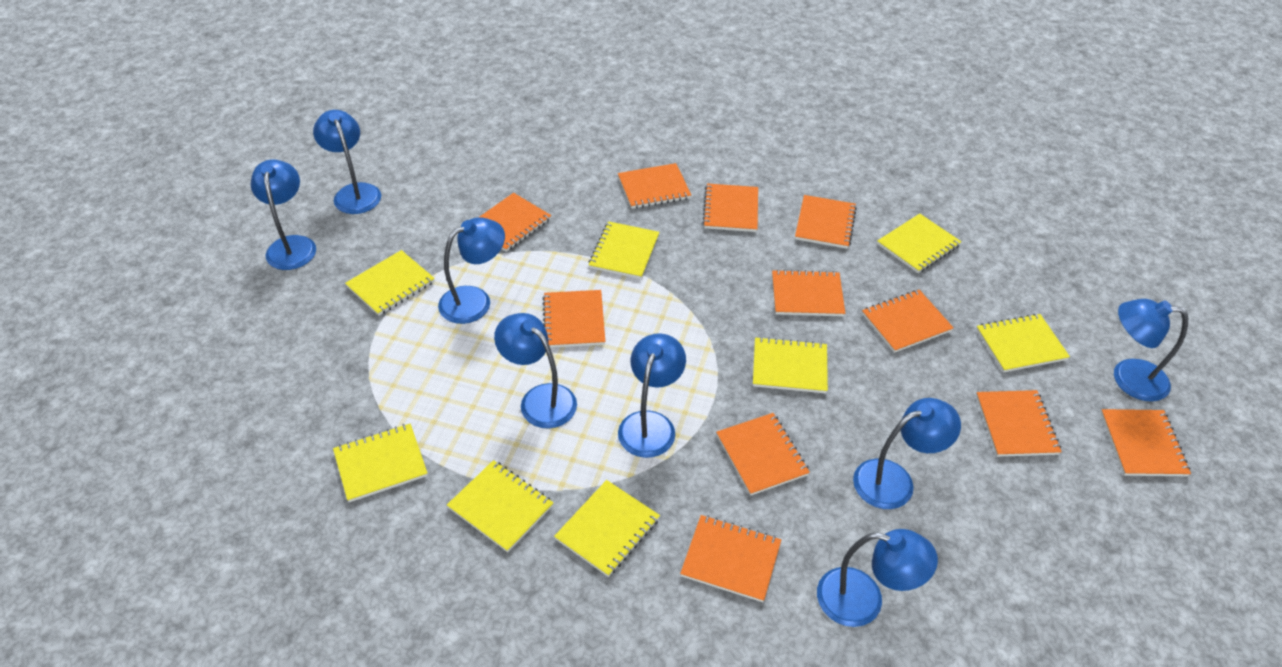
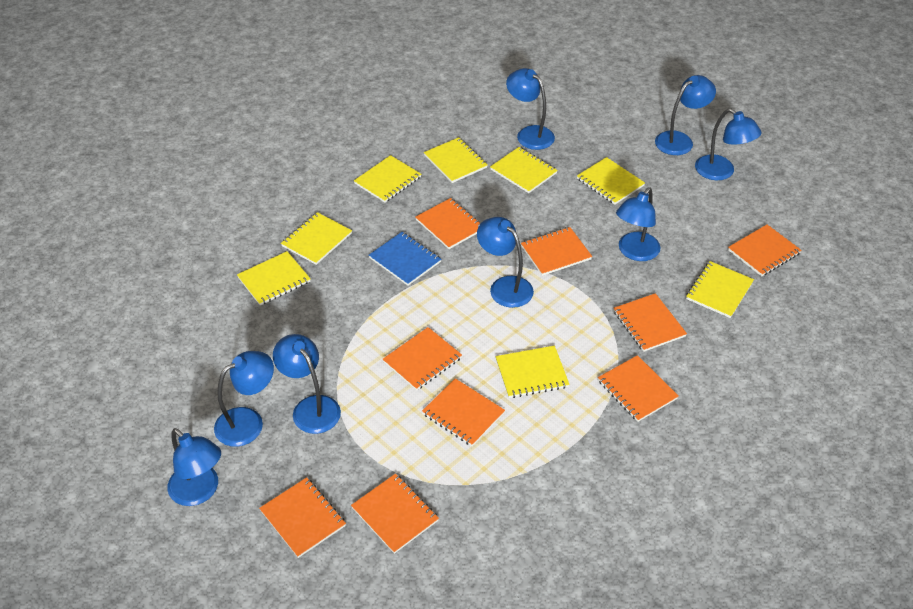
blue notebook: 0 -> 1
orange notebook: 11 -> 9

